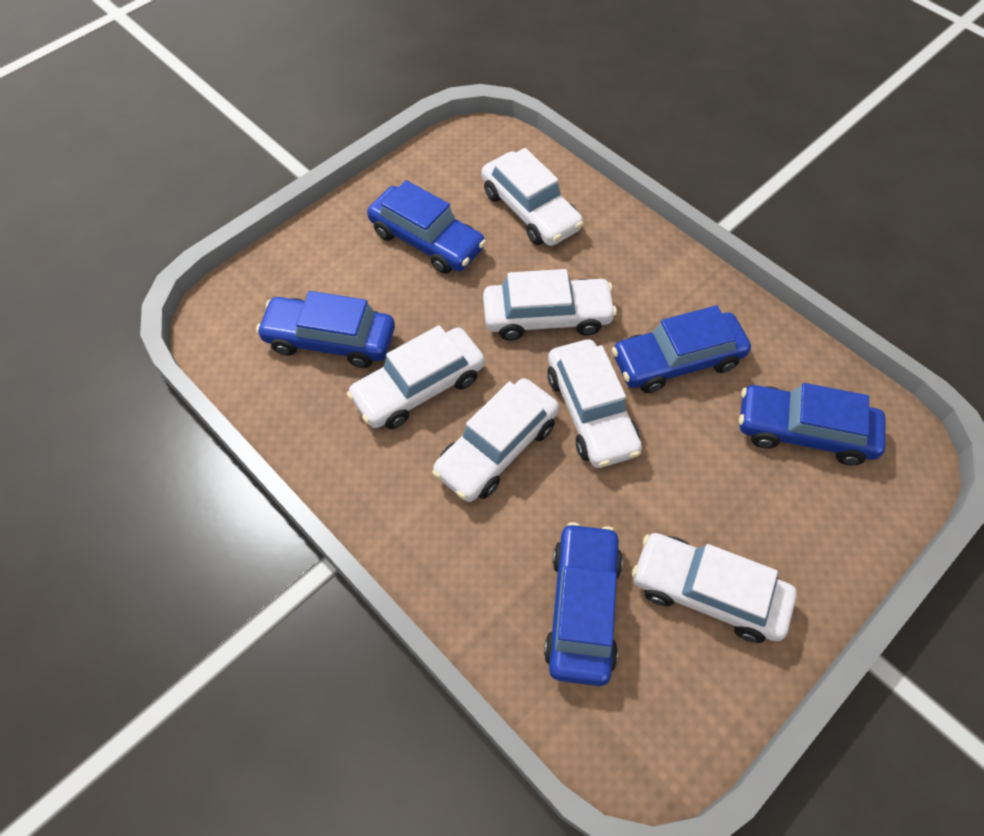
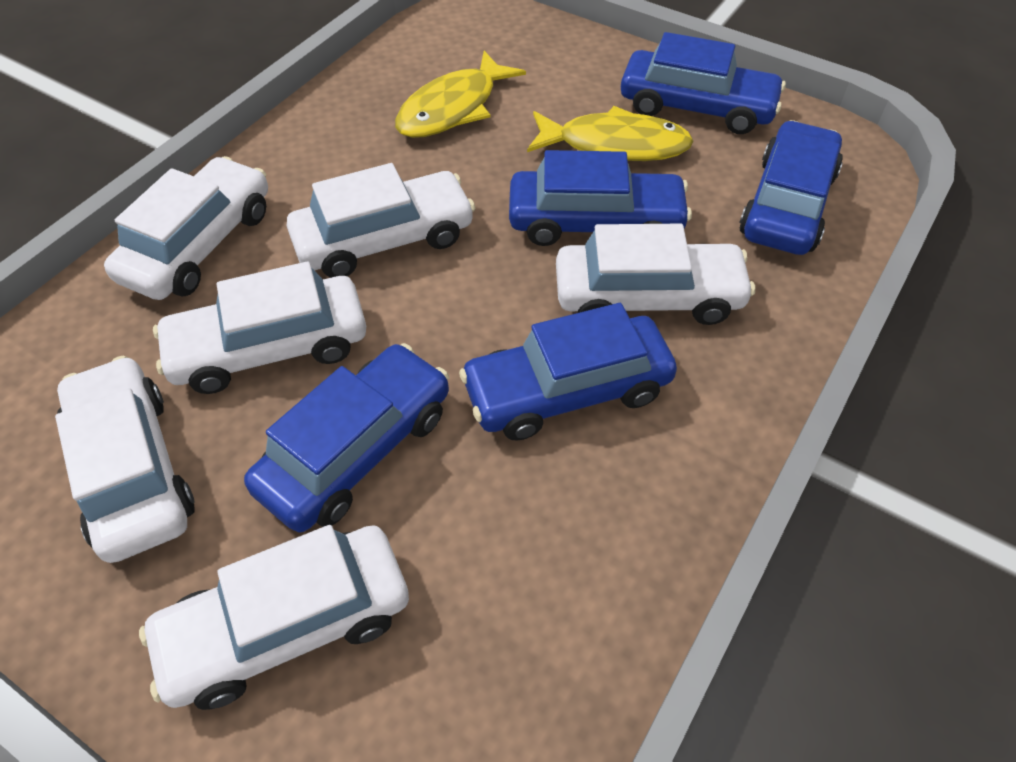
yellow fish: 0 -> 2

